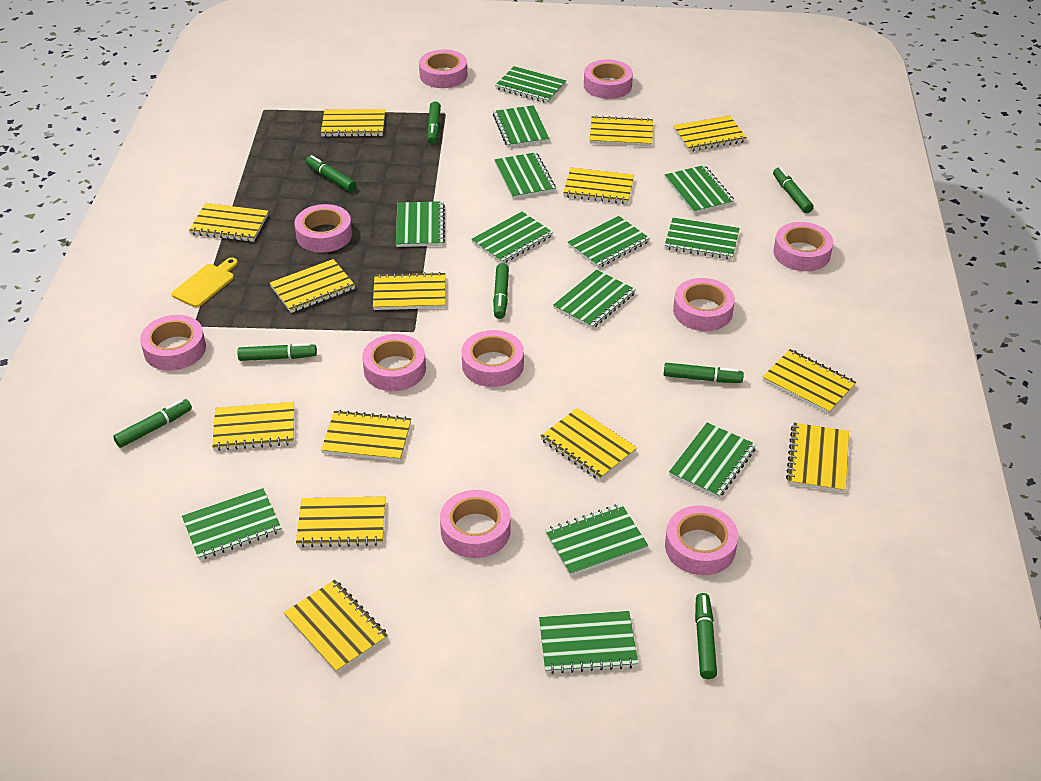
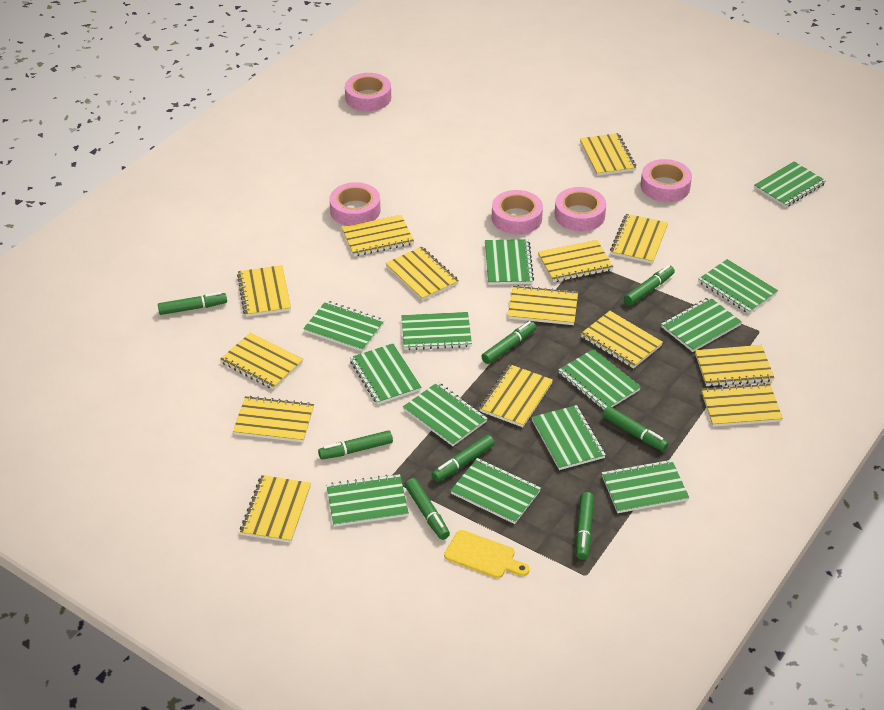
pink tape: 10 -> 5

